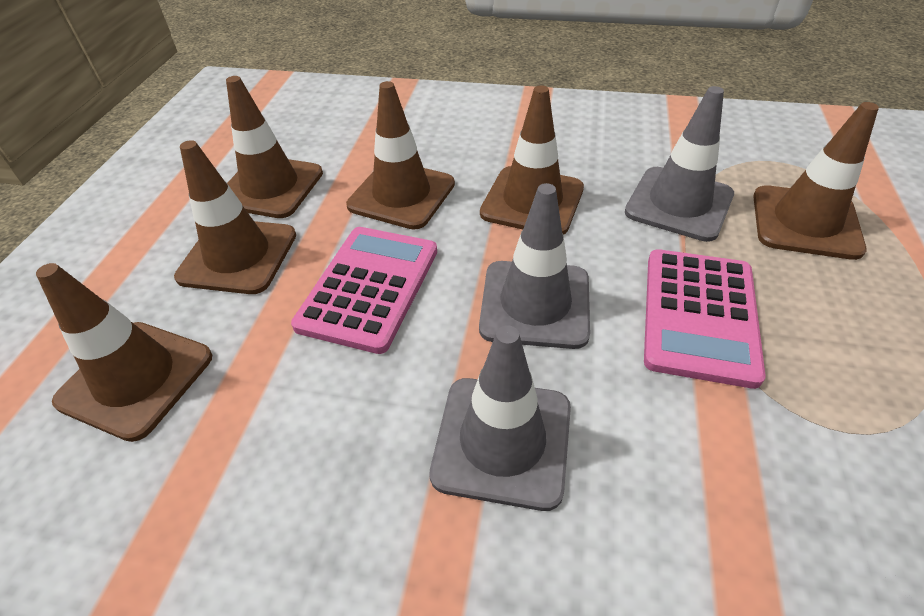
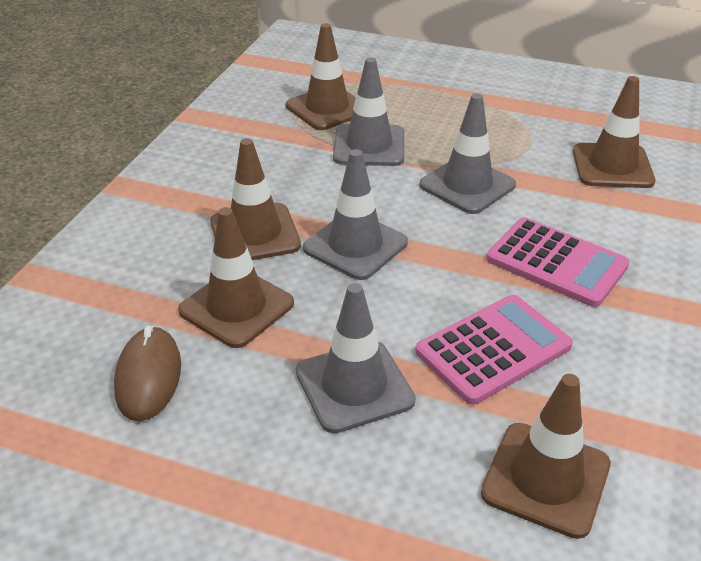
brown mouse: 0 -> 1
brown traffic cone: 6 -> 5
grey traffic cone: 3 -> 4

